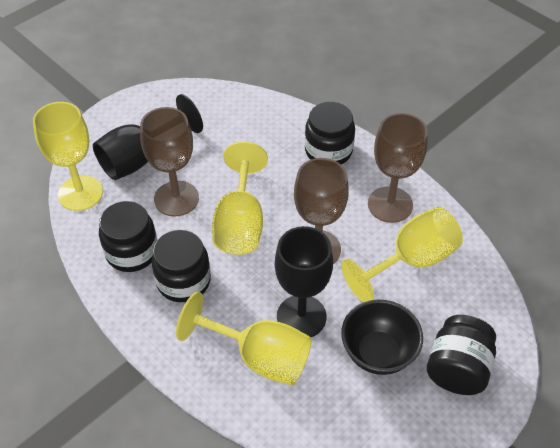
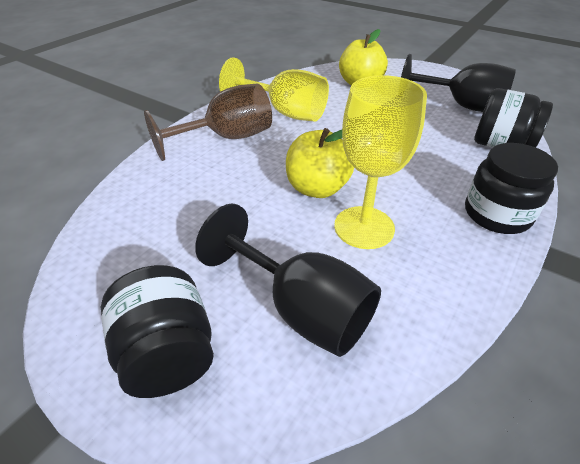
black bowl: 1 -> 0
black jar: 4 -> 3
brown goblet: 3 -> 1
yellow apple: 0 -> 2
yellow goblet: 4 -> 2

